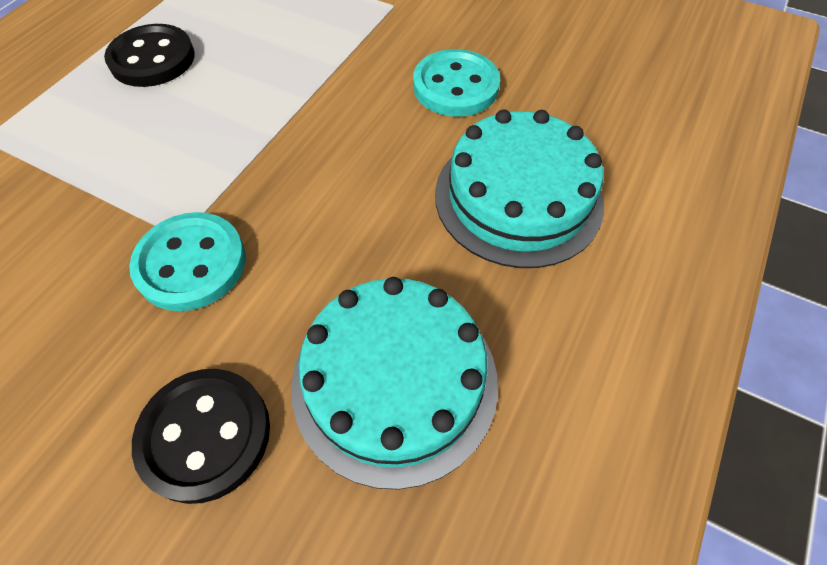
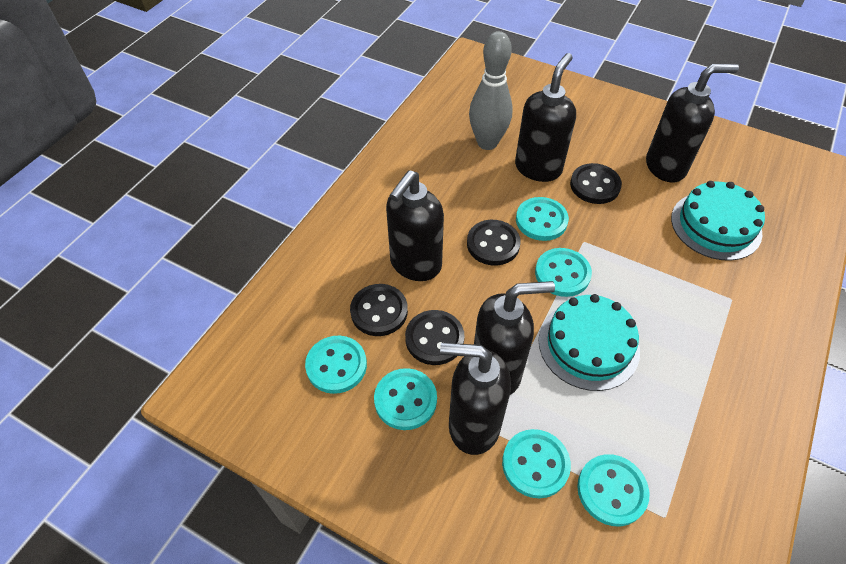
black button: 2 -> 4
black soap dispenser: 0 -> 5
grey bowling pin: 0 -> 1
turquoise button: 2 -> 6

